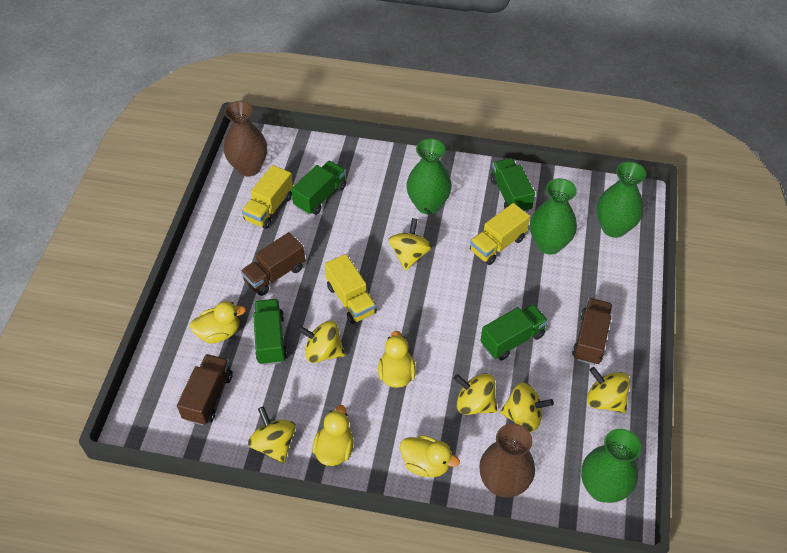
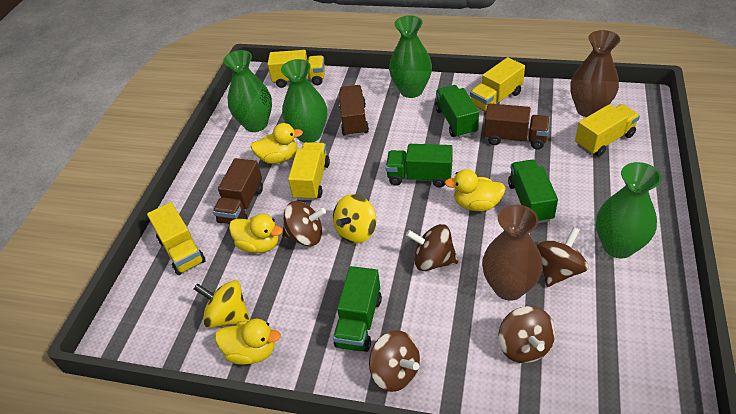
brown spinning top: 0 -> 5
yellow spinning top: 6 -> 2
yellow truck: 3 -> 5

